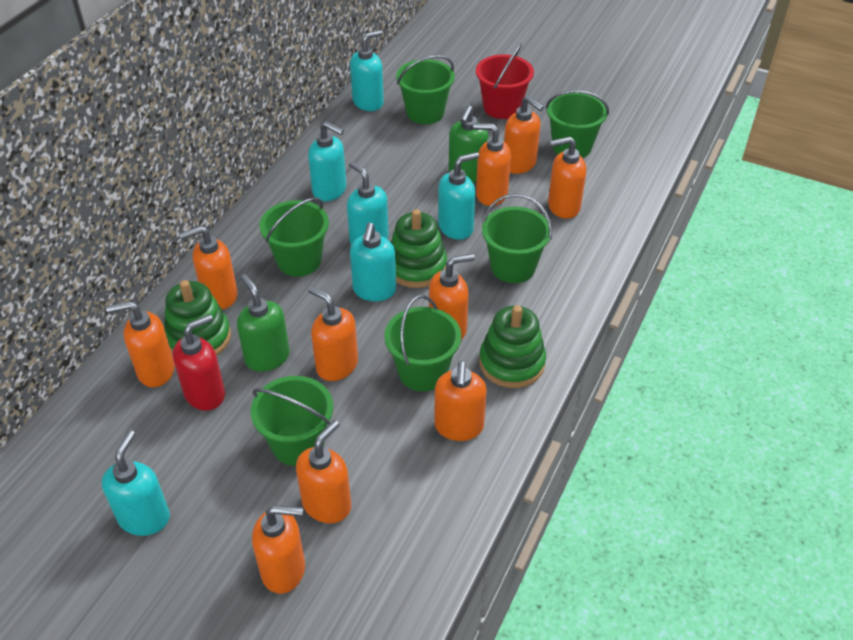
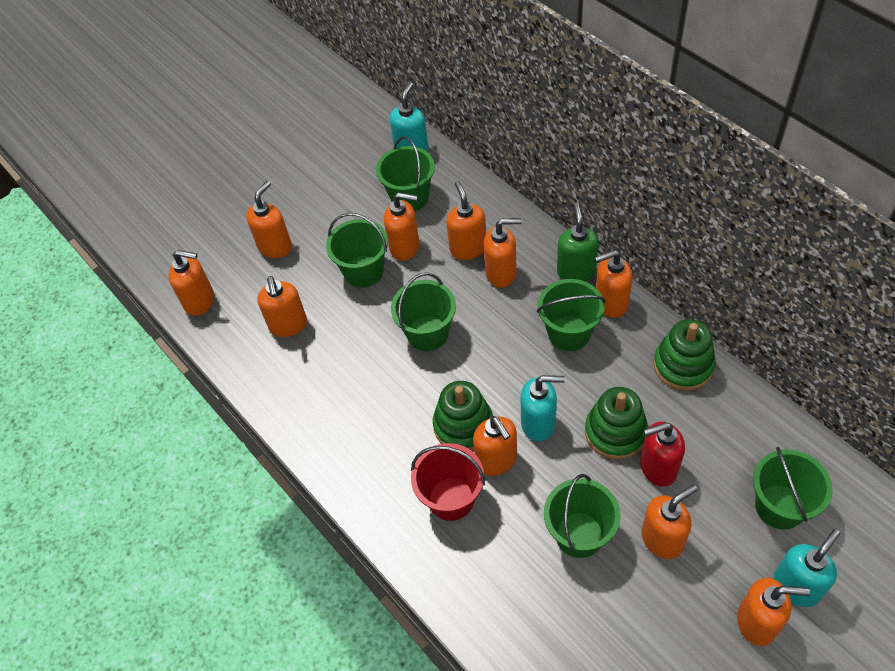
green soap dispenser: 2 -> 1
turquoise soap dispenser: 6 -> 3

